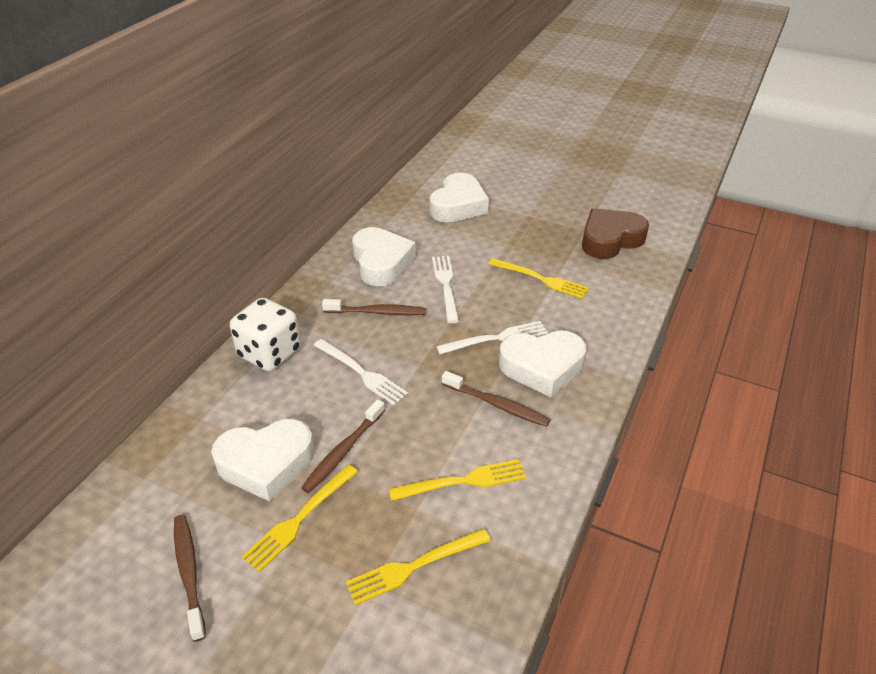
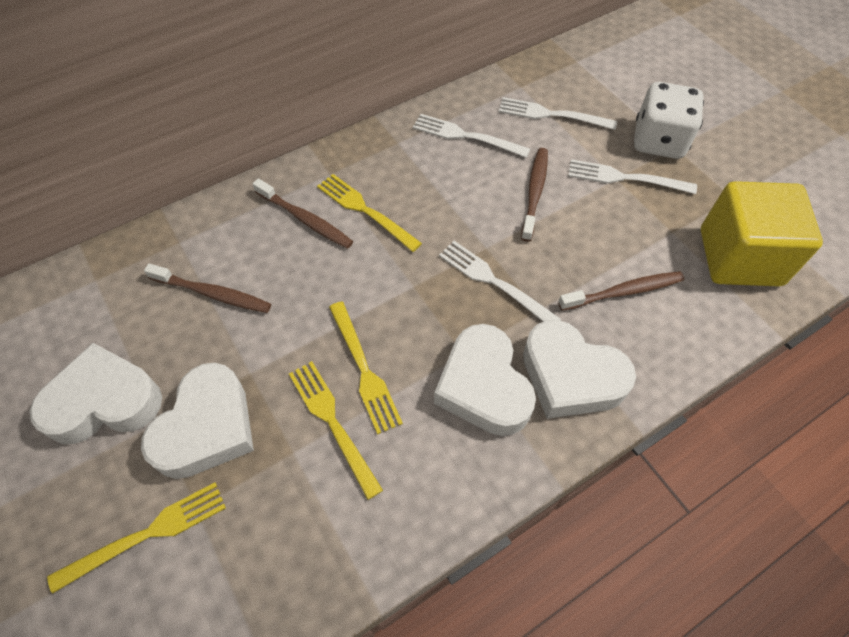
brown heart: 1 -> 0
white fork: 3 -> 4
yellow cube: 0 -> 1

